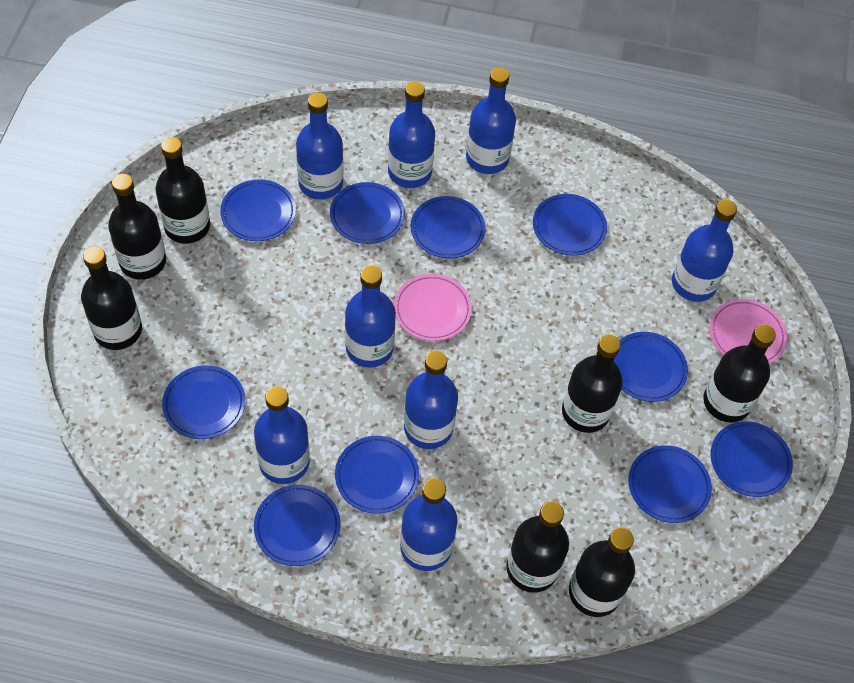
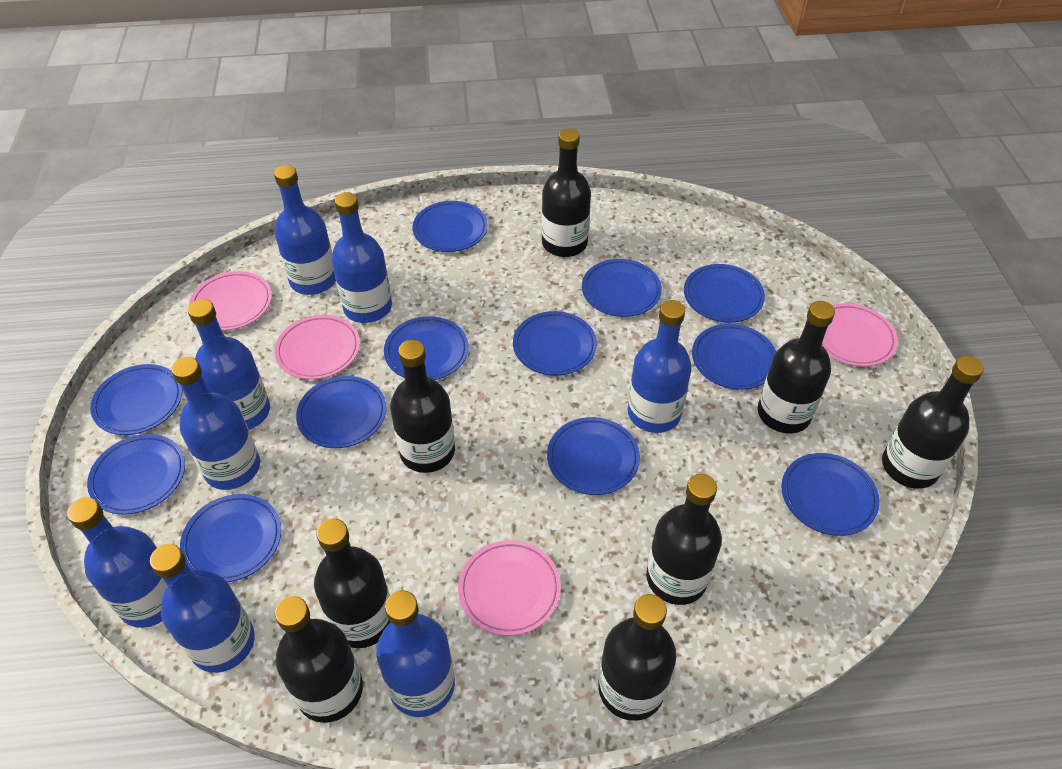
black bottle: 7 -> 8
blue plate: 10 -> 12
pink plate: 2 -> 4

